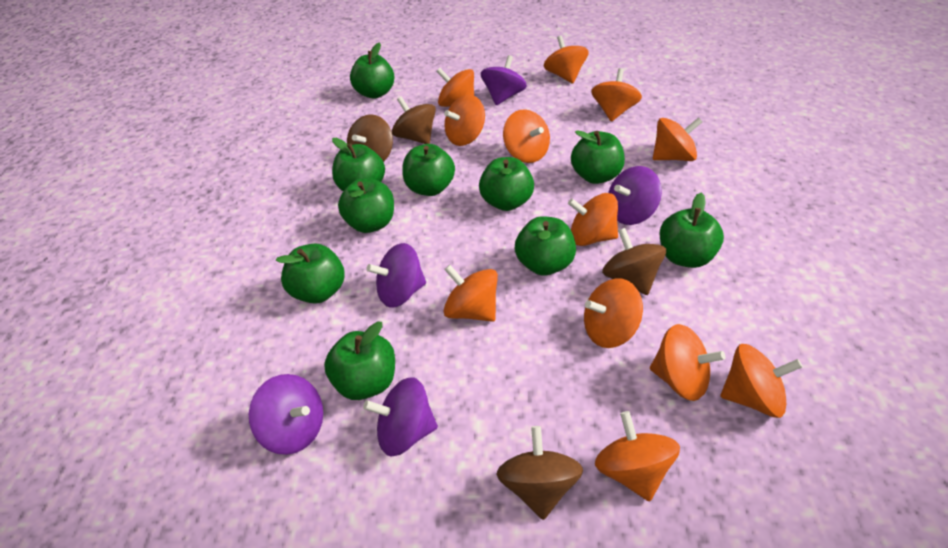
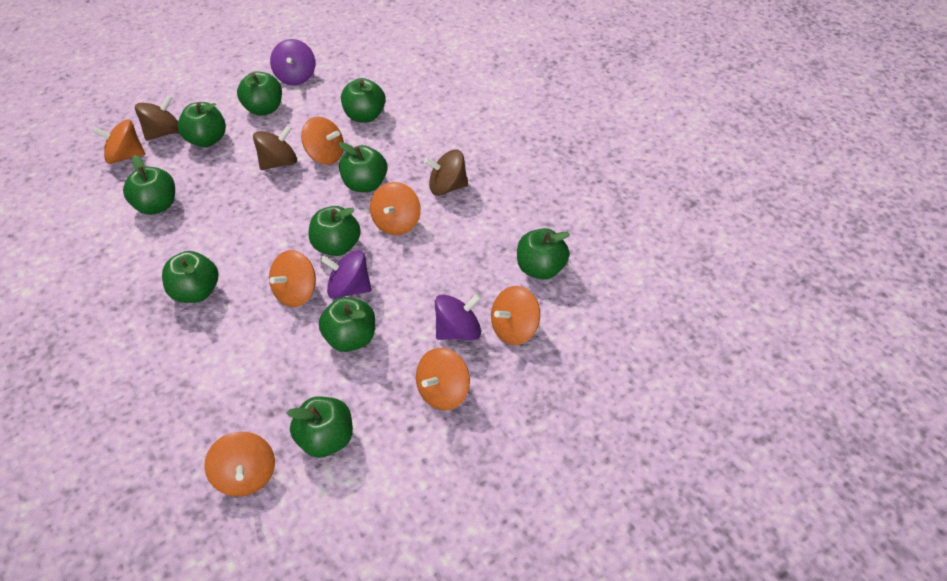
brown spinning top: 4 -> 3
orange spinning top: 12 -> 7
purple spinning top: 5 -> 3

